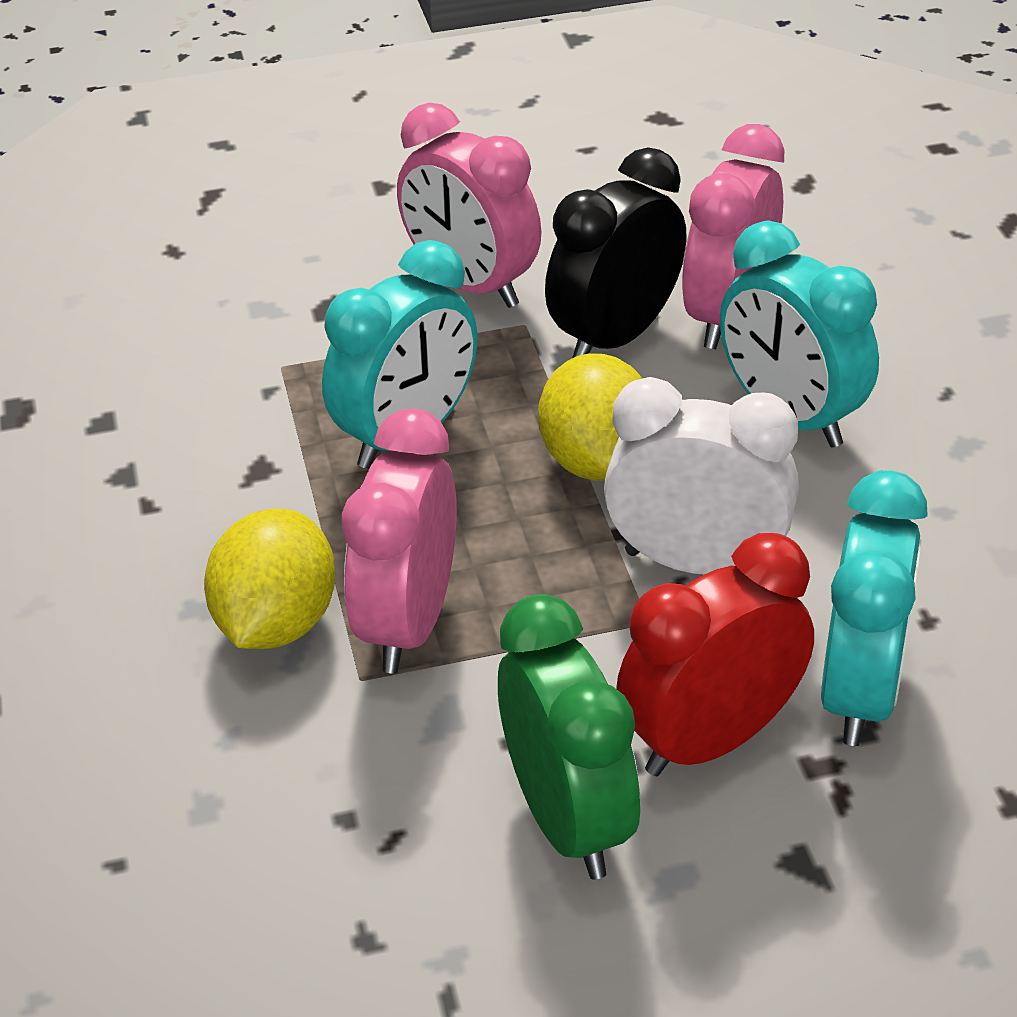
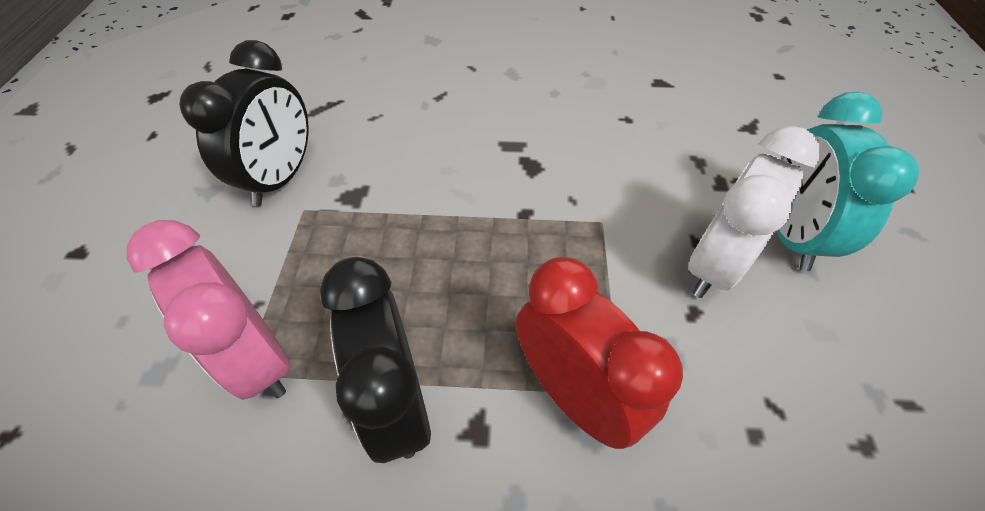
black clock: 1 -> 2
green clock: 1 -> 0
pink clock: 3 -> 1
turquoise clock: 3 -> 1
yellow lemon: 2 -> 0

